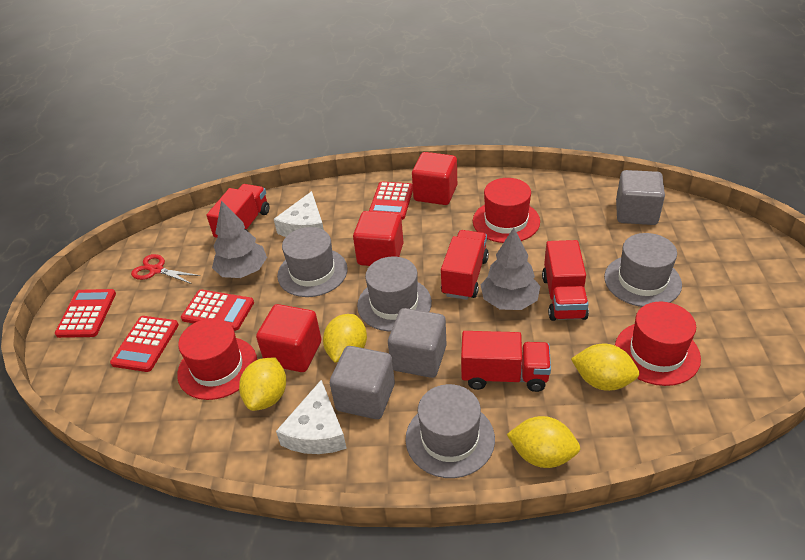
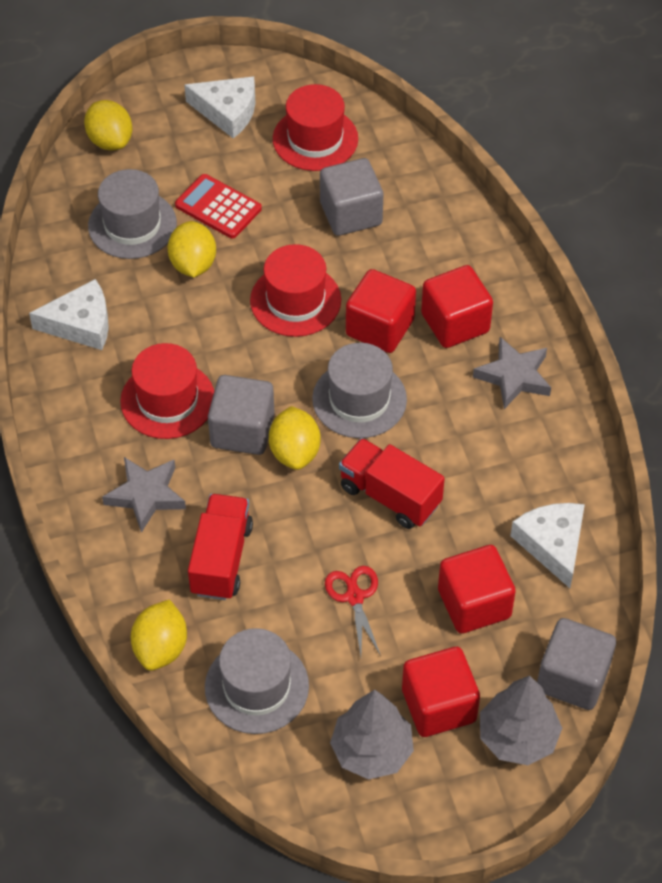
grey hat: 4 -> 3
grey star: 0 -> 2
red calculator: 4 -> 1
red cube: 3 -> 4
red truck: 4 -> 2
white cheese: 2 -> 3

